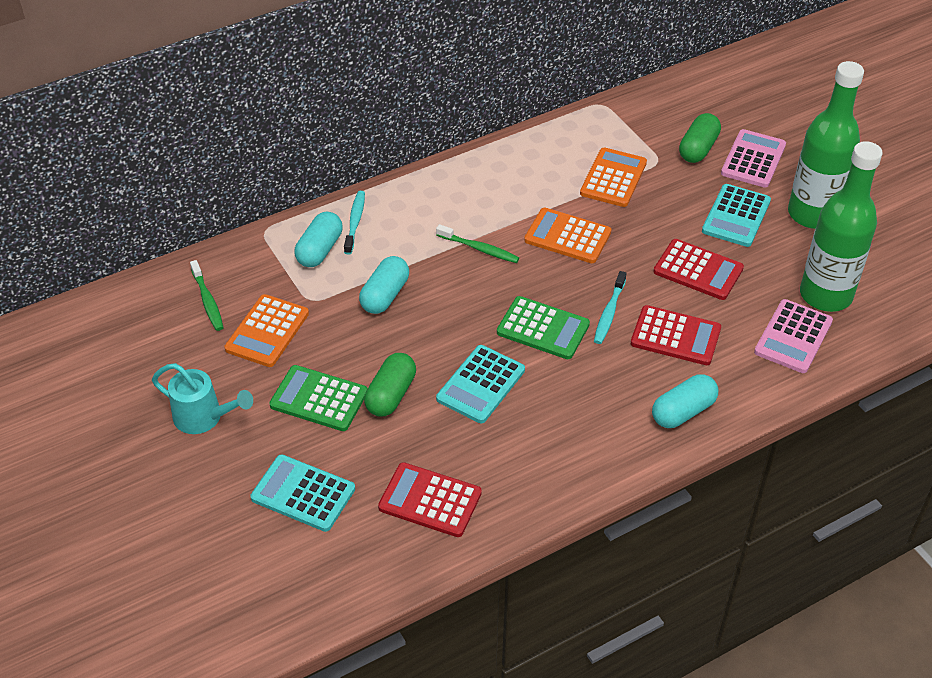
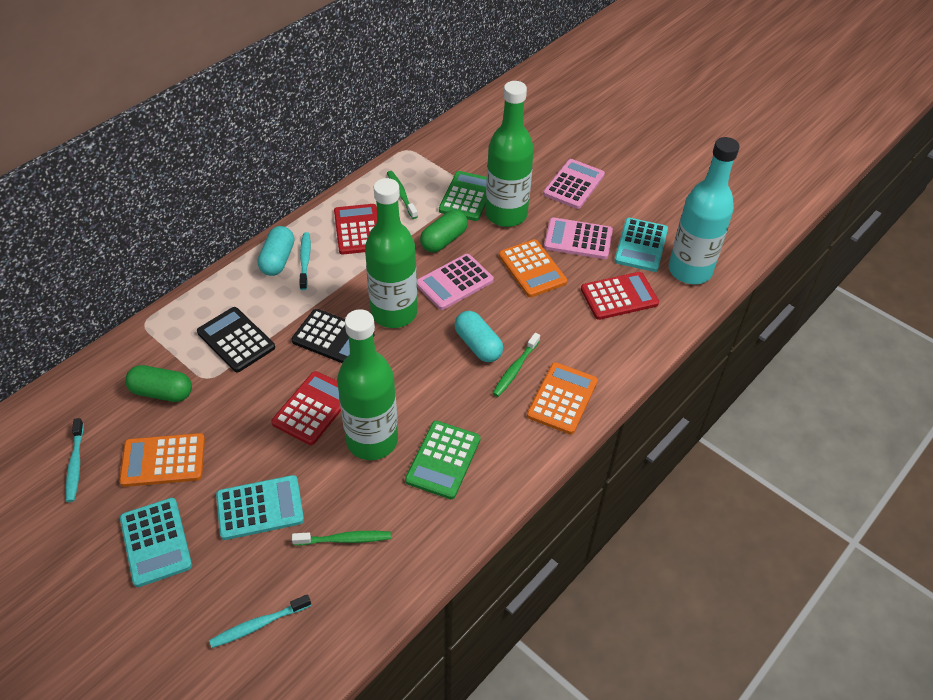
black calculator: 0 -> 2
green bottle: 2 -> 3
green toothbrush: 2 -> 3
pink calculator: 2 -> 3
turquoise bottle: 0 -> 1
turquoise capsule: 3 -> 2
turquoise toothbrush: 2 -> 3
turquoise watering can: 1 -> 0

